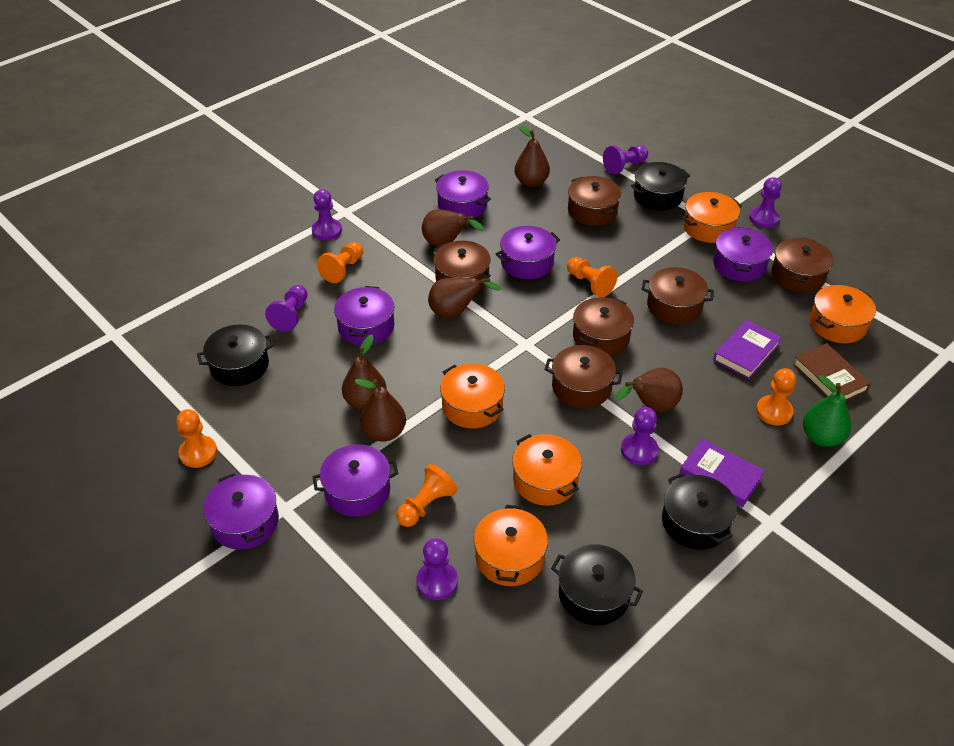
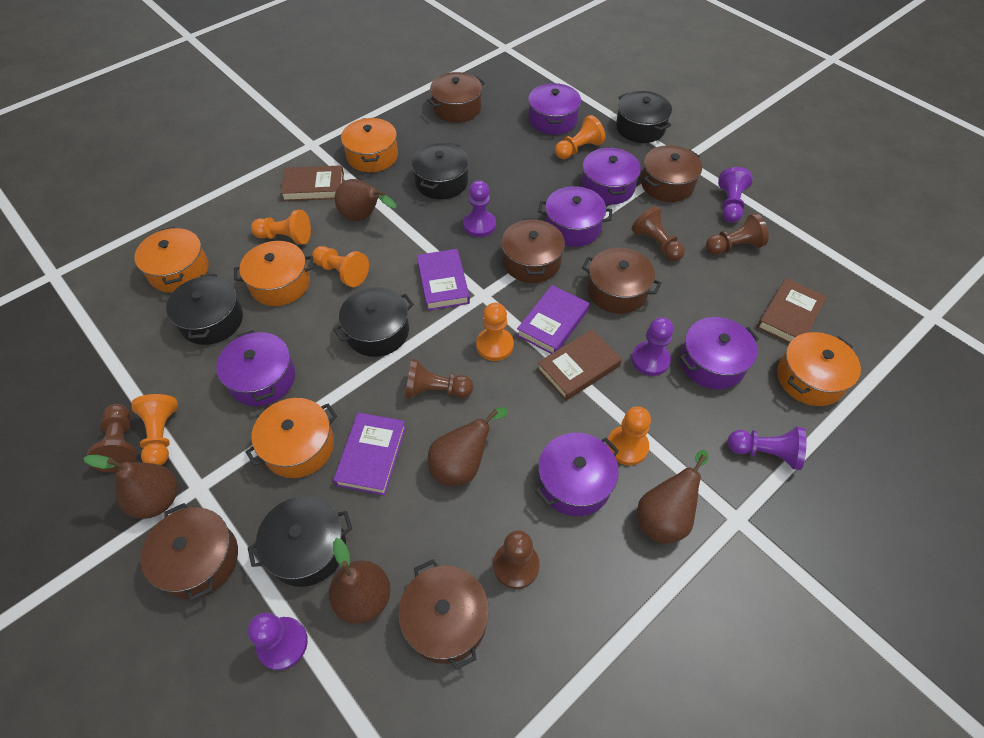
black pot: 4 -> 5
brown book: 1 -> 3
brown pawn: 0 -> 5
brown pear: 6 -> 5
green pear: 1 -> 0
orange pawn: 5 -> 6
purple book: 2 -> 3
purple pawn: 6 -> 5

